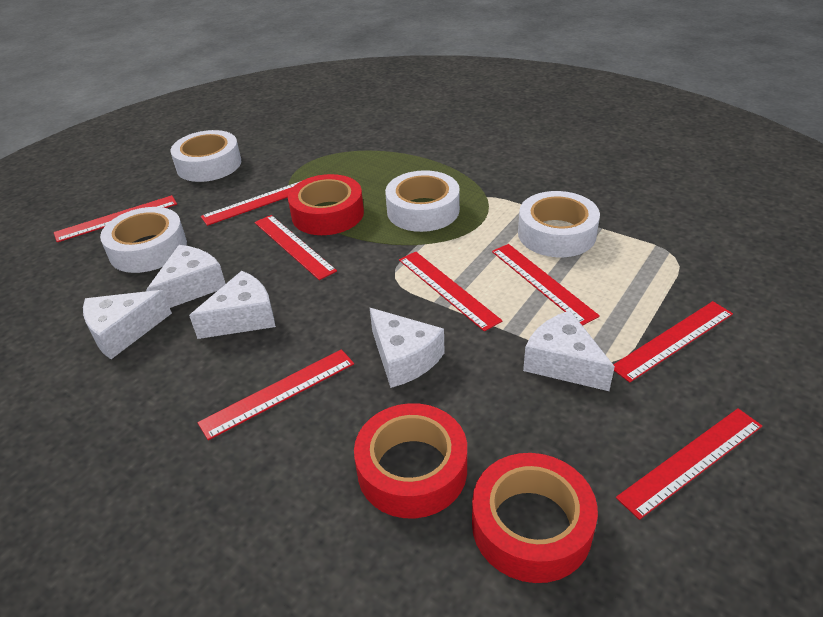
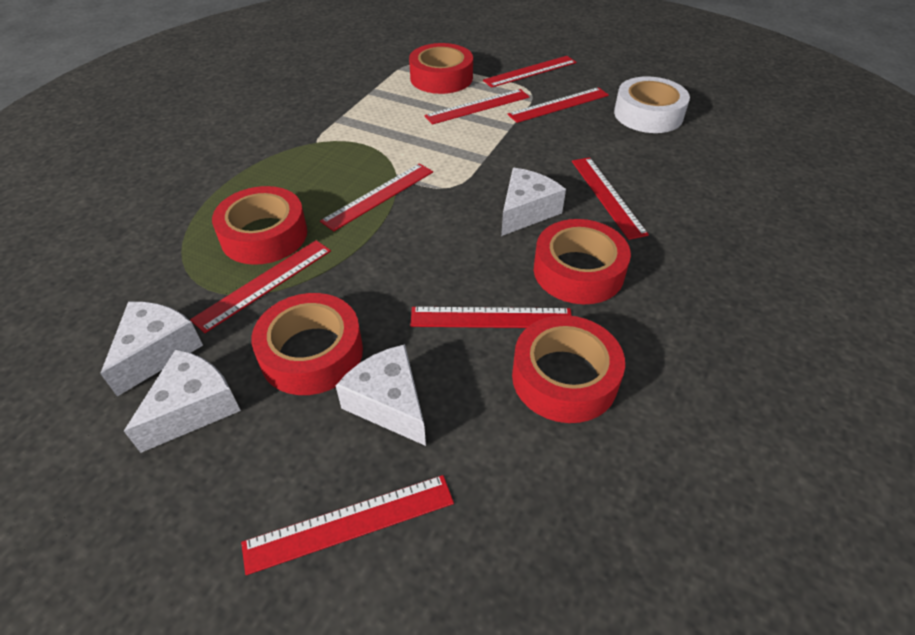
red tape: 3 -> 5
white cheese: 5 -> 4
white tape: 4 -> 1

